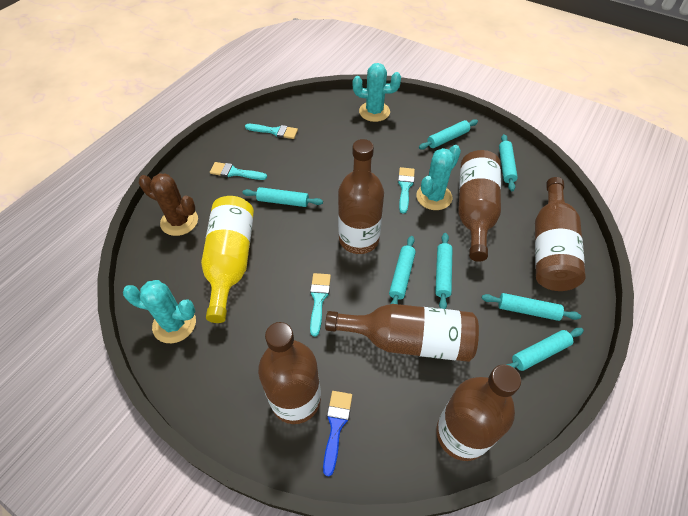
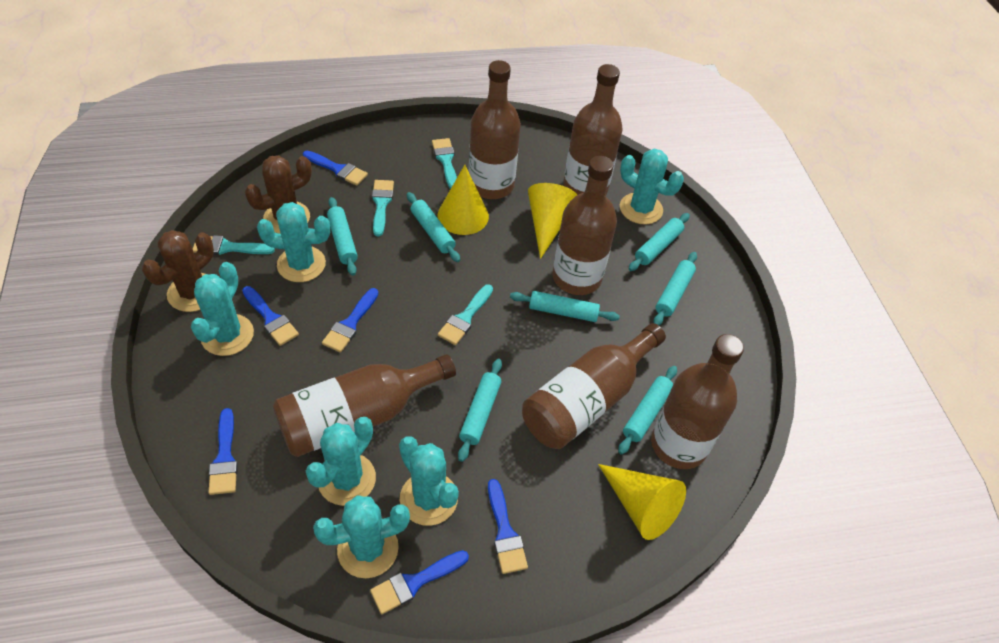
blue brush: 1 -> 6
brown cactus: 1 -> 2
turquoise cactus: 3 -> 6
yellow bottle: 1 -> 0
yellow cone: 0 -> 3

